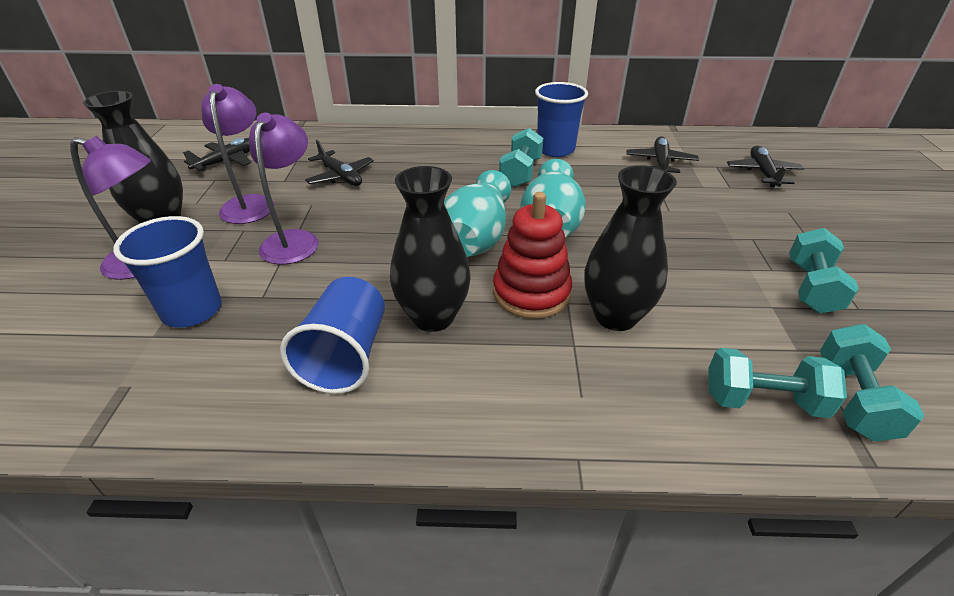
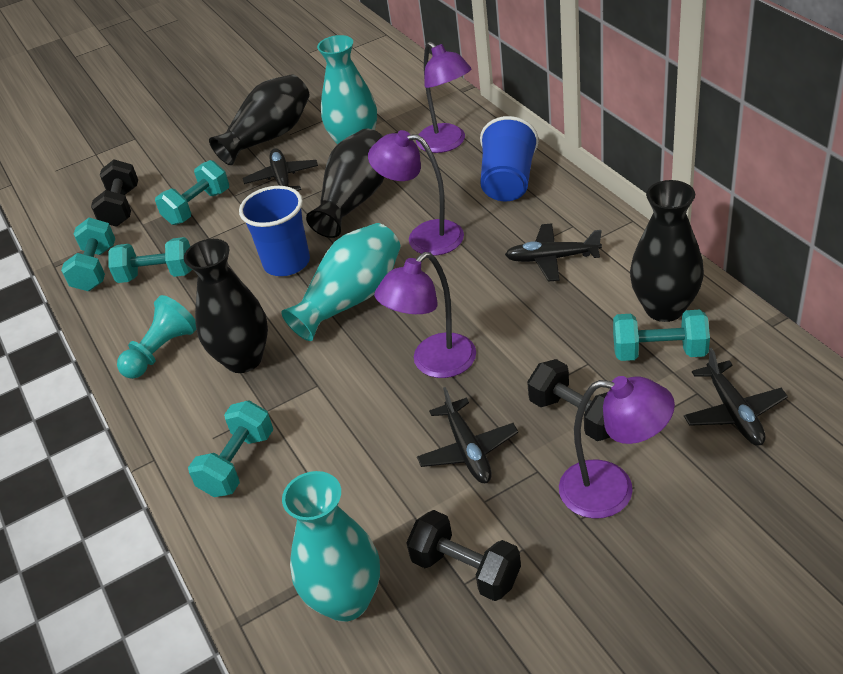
black dumbbell: 0 -> 3
black vase: 3 -> 4
blue cup: 3 -> 2
purple lamp: 3 -> 4
red stacking toy: 1 -> 0
turquoise dumbbell: 4 -> 5
turquoise pawn: 0 -> 1
turquoise vase: 2 -> 3

